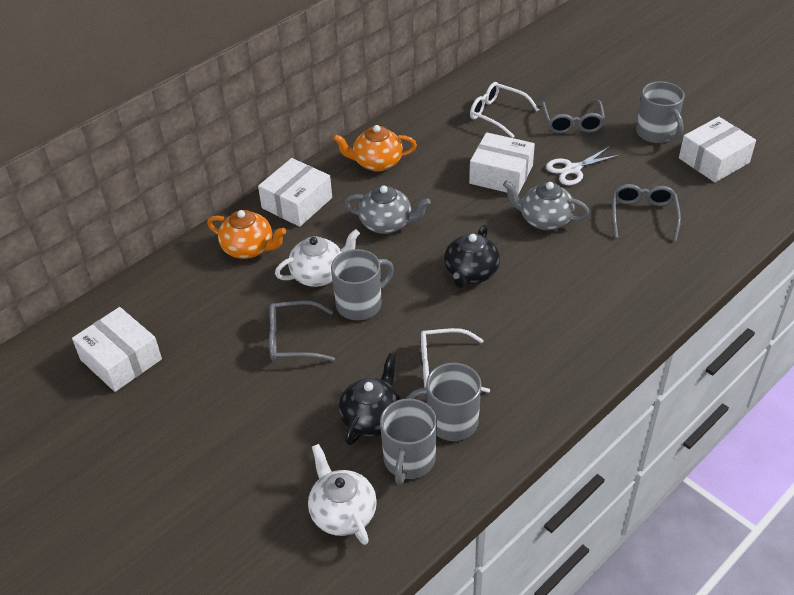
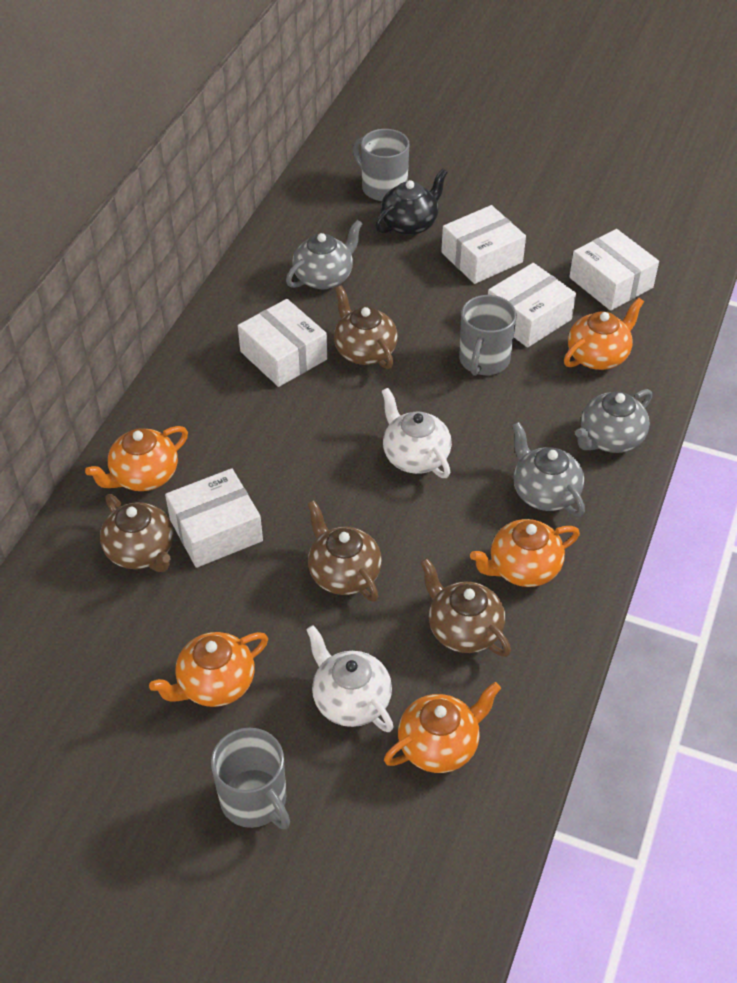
black teapot: 2 -> 1
brown teapot: 0 -> 4
grey glasses: 3 -> 0
grey mug: 4 -> 3
grey teapot: 2 -> 3
orange teapot: 2 -> 5
white box: 4 -> 5
white glasses: 2 -> 0
white scissors: 1 -> 0

